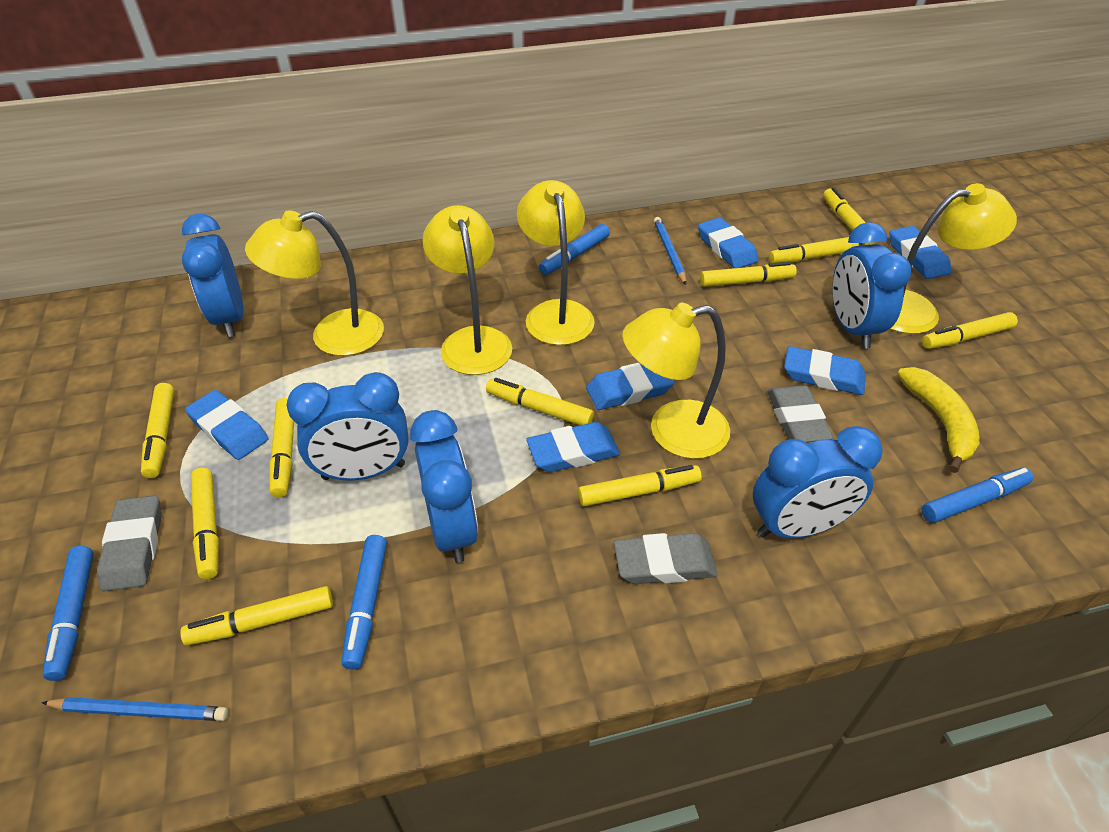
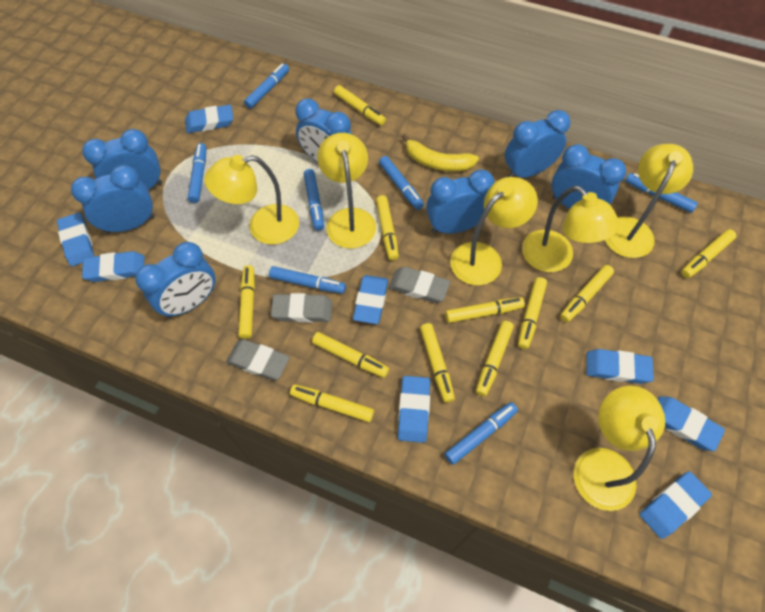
blue clock: 5 -> 7
blue eraser: 6 -> 8
blue marker: 4 -> 7
blue pencil: 2 -> 0
yellow lamp: 5 -> 6
yellow marker: 10 -> 11

